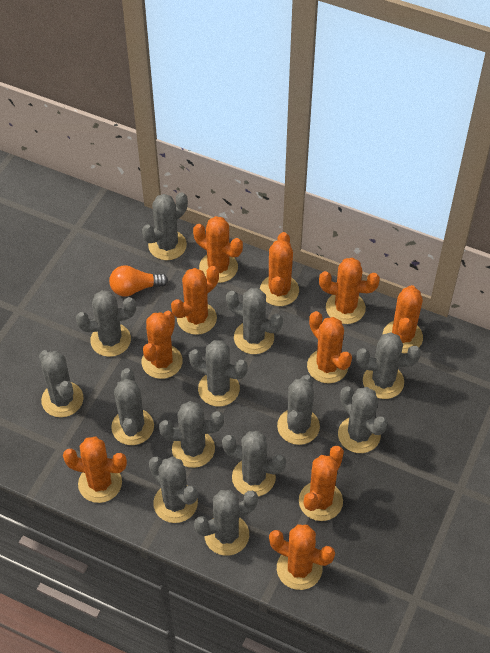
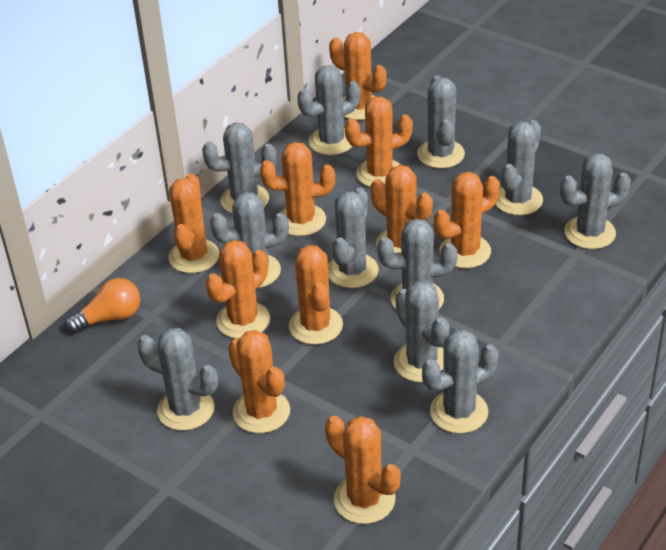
grey cactus: 13 -> 11

